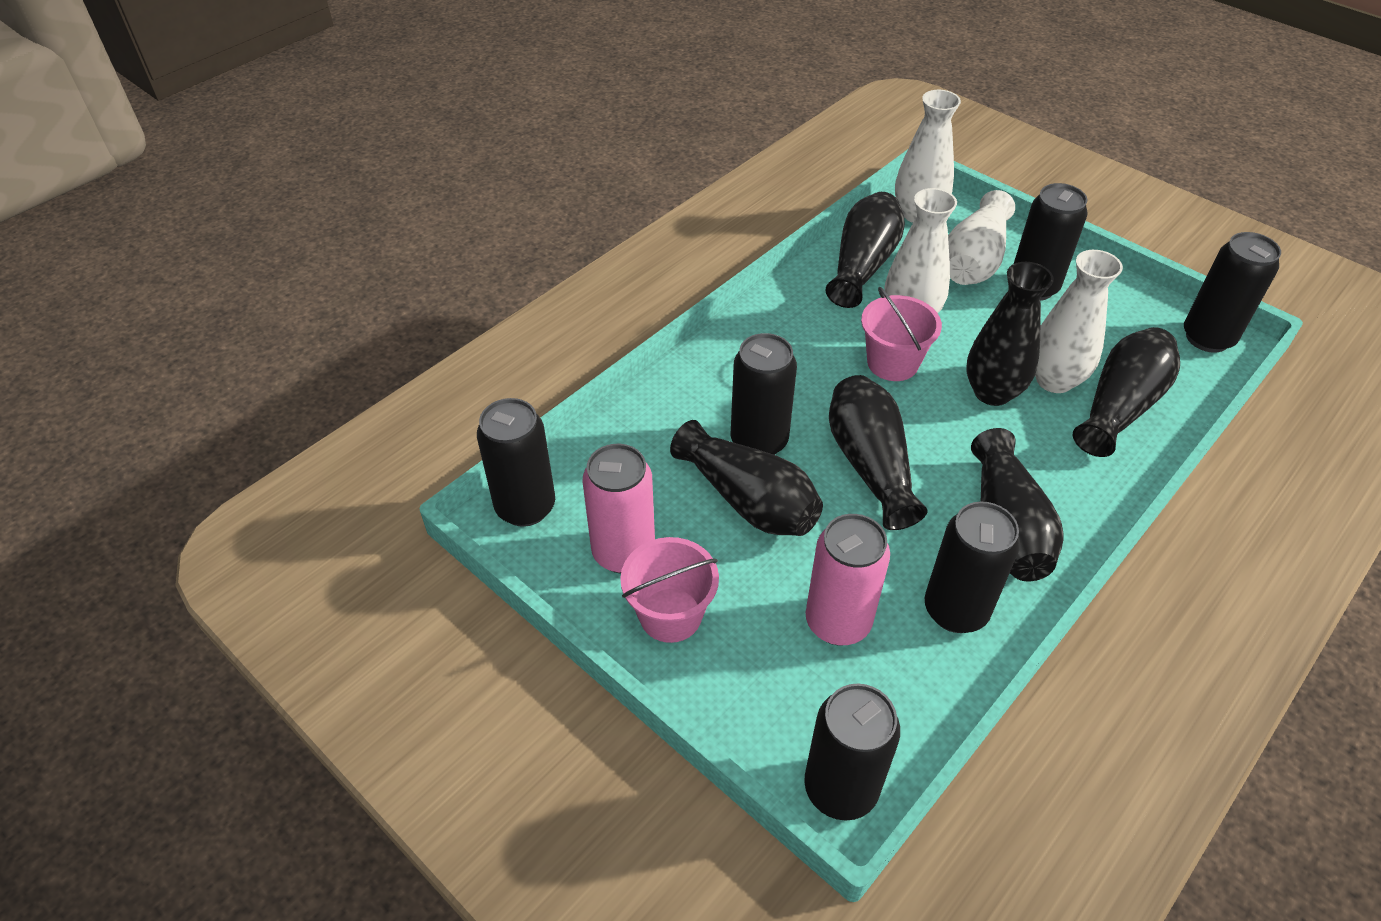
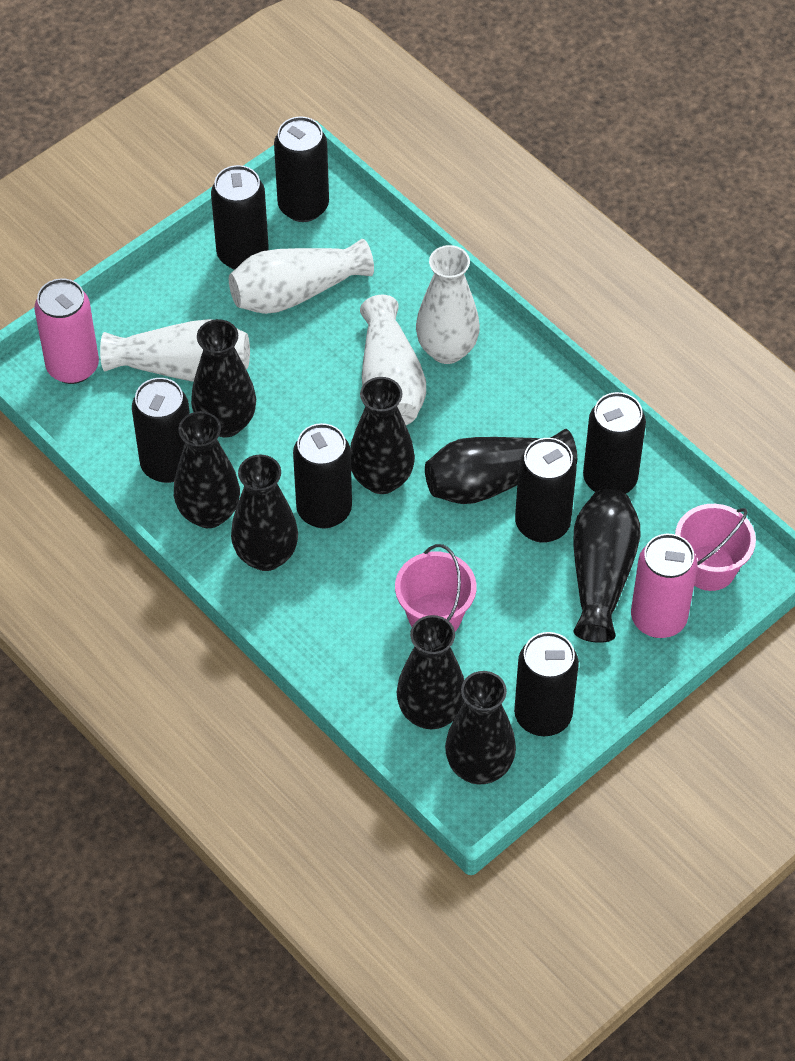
black can: 6 -> 7
black vase: 6 -> 8

